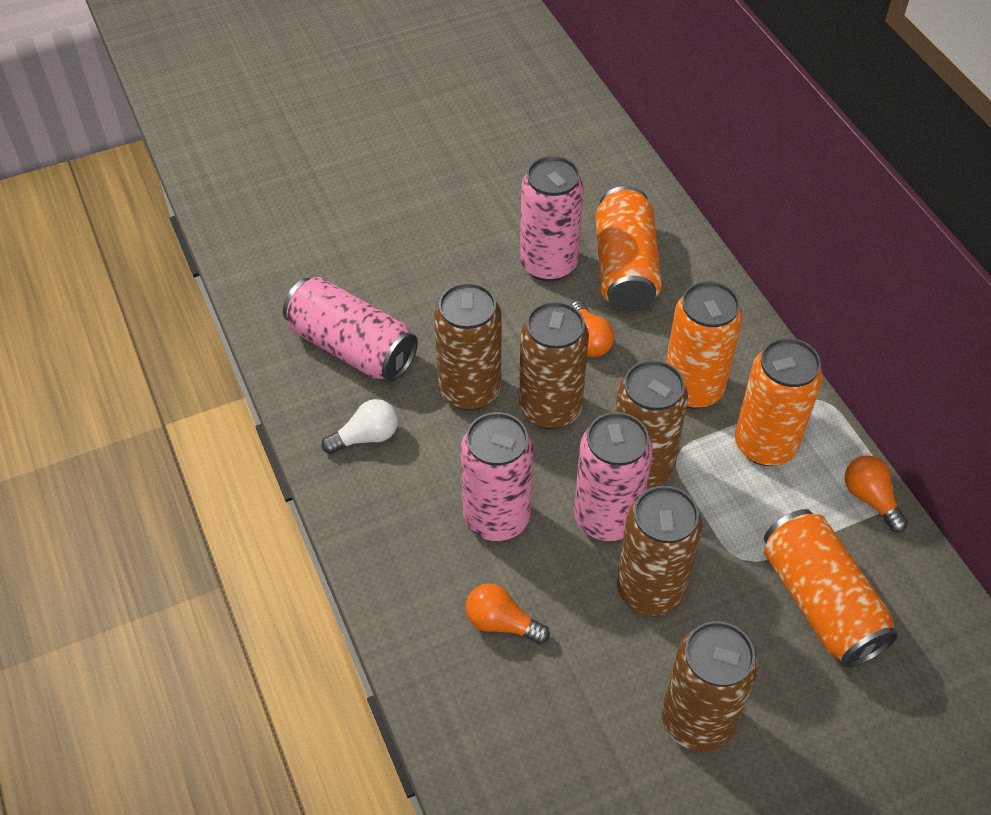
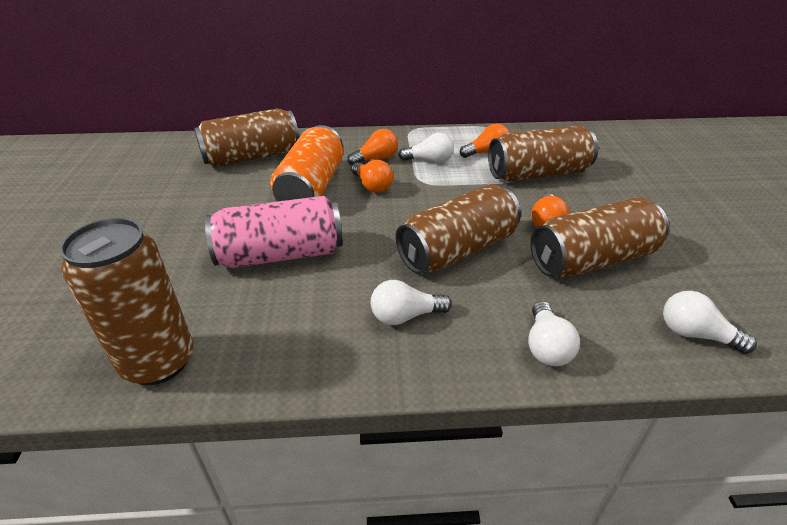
orange can: 4 -> 1
orange light bulb: 3 -> 4
pink can: 4 -> 1
white light bulb: 1 -> 4

